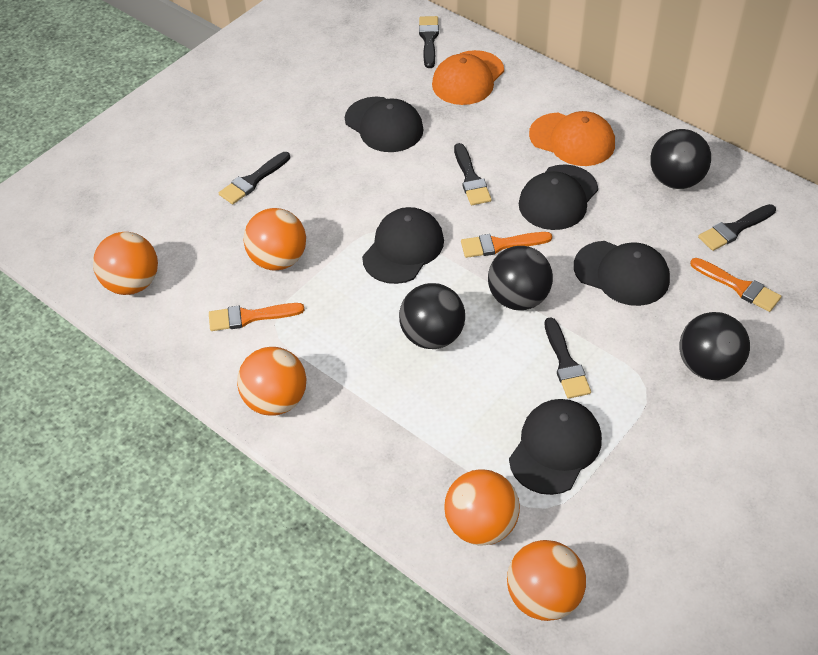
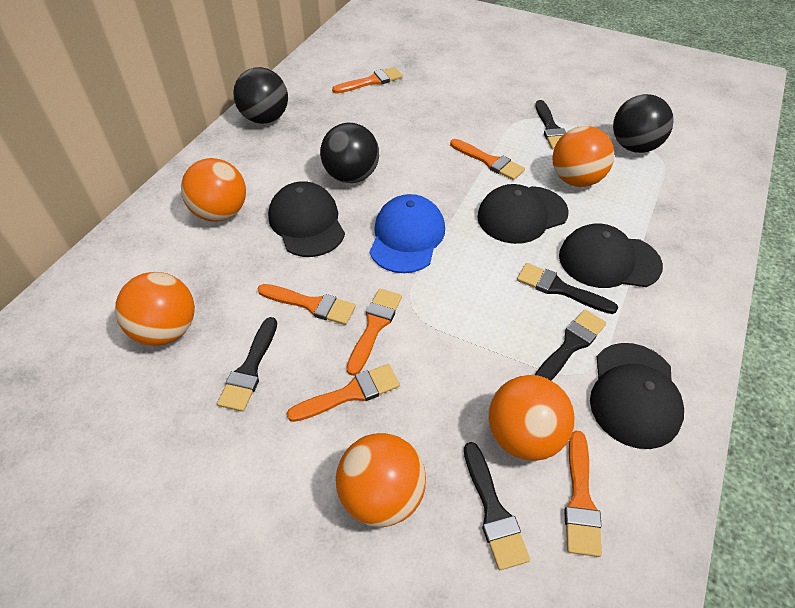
black ball: 4 -> 3
black cap: 5 -> 4
blue cap: 0 -> 1
orange brush: 3 -> 6
orange cap: 2 -> 0

